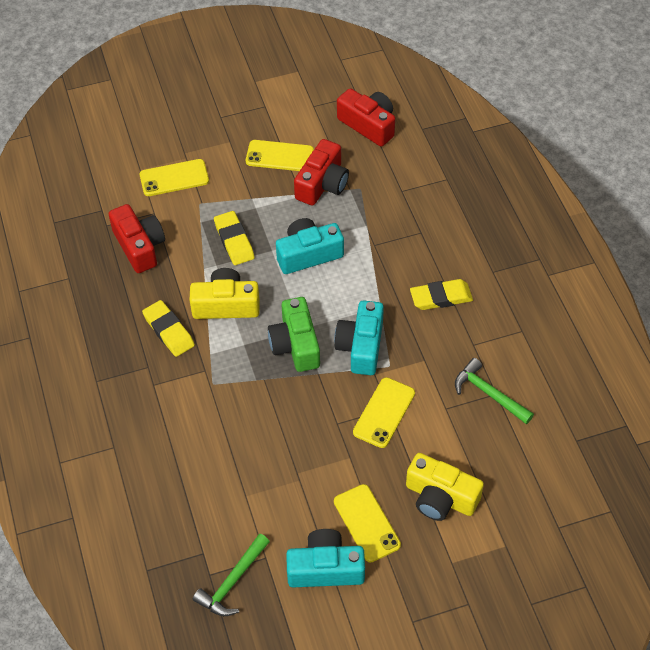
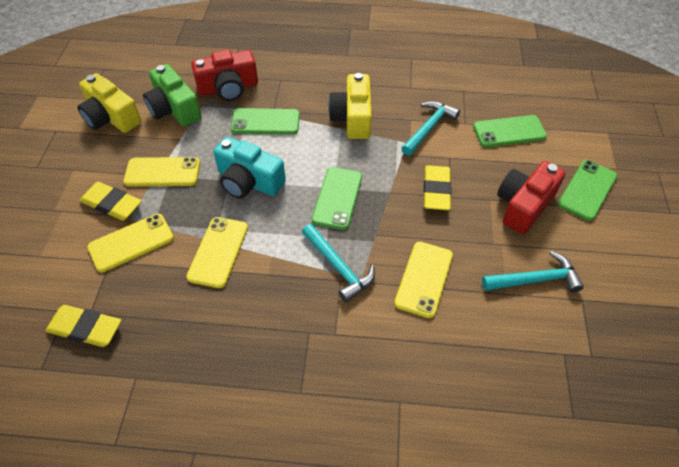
green hammer: 2 -> 0
green phone: 0 -> 4
red camera: 3 -> 2
turquoise camera: 3 -> 1
turquoise hammer: 0 -> 3

